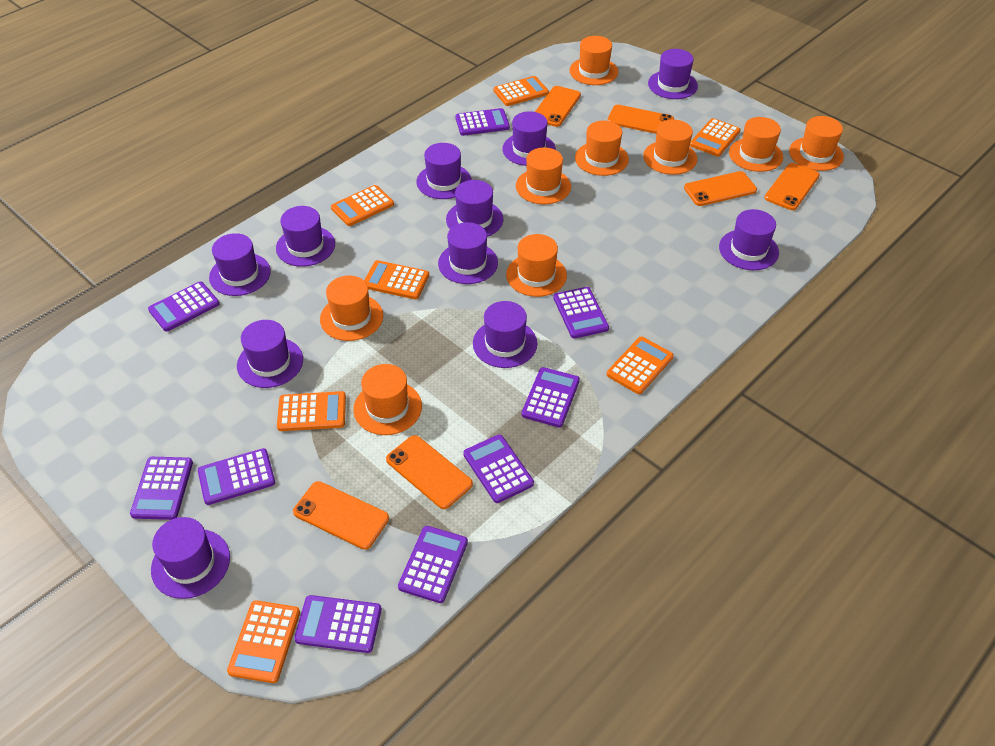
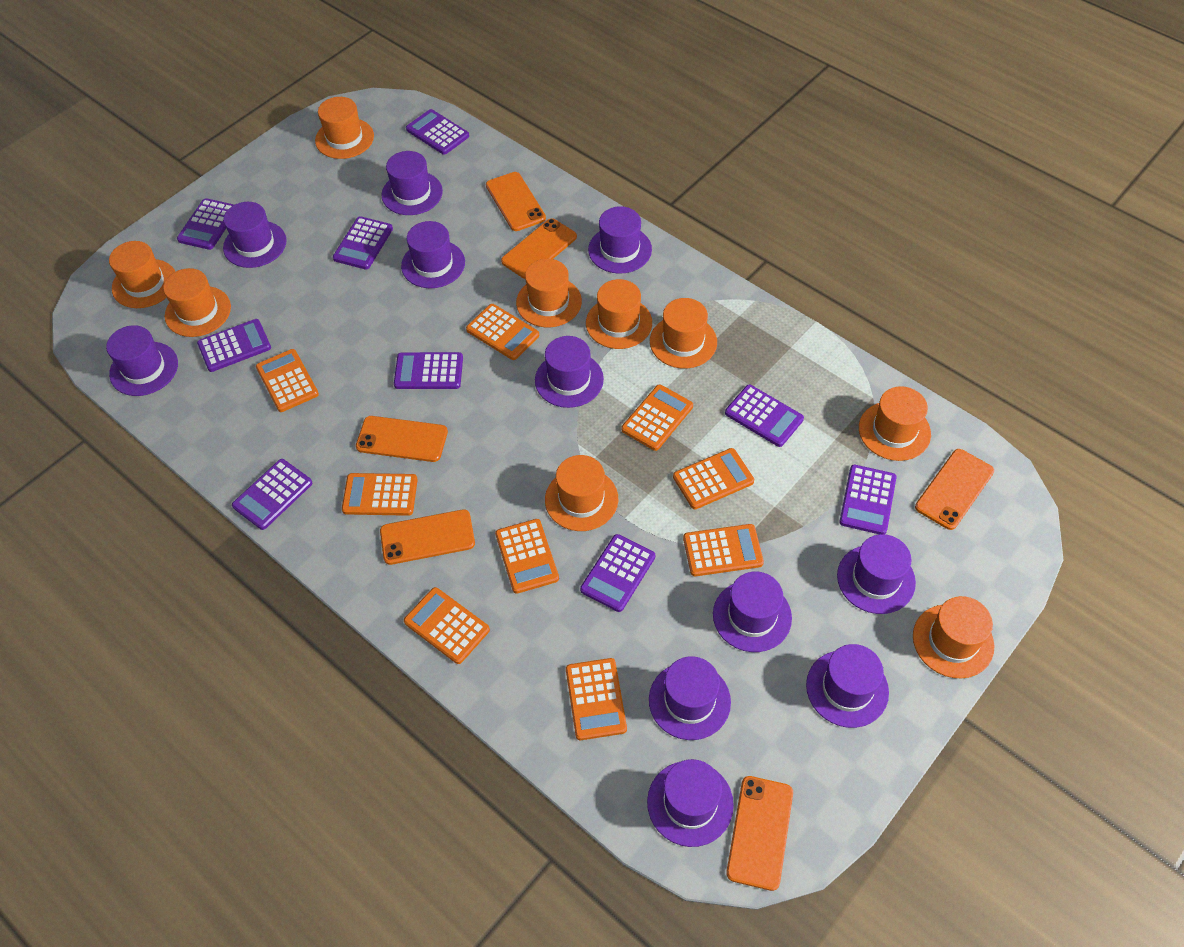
orange calculator: 7 -> 9

